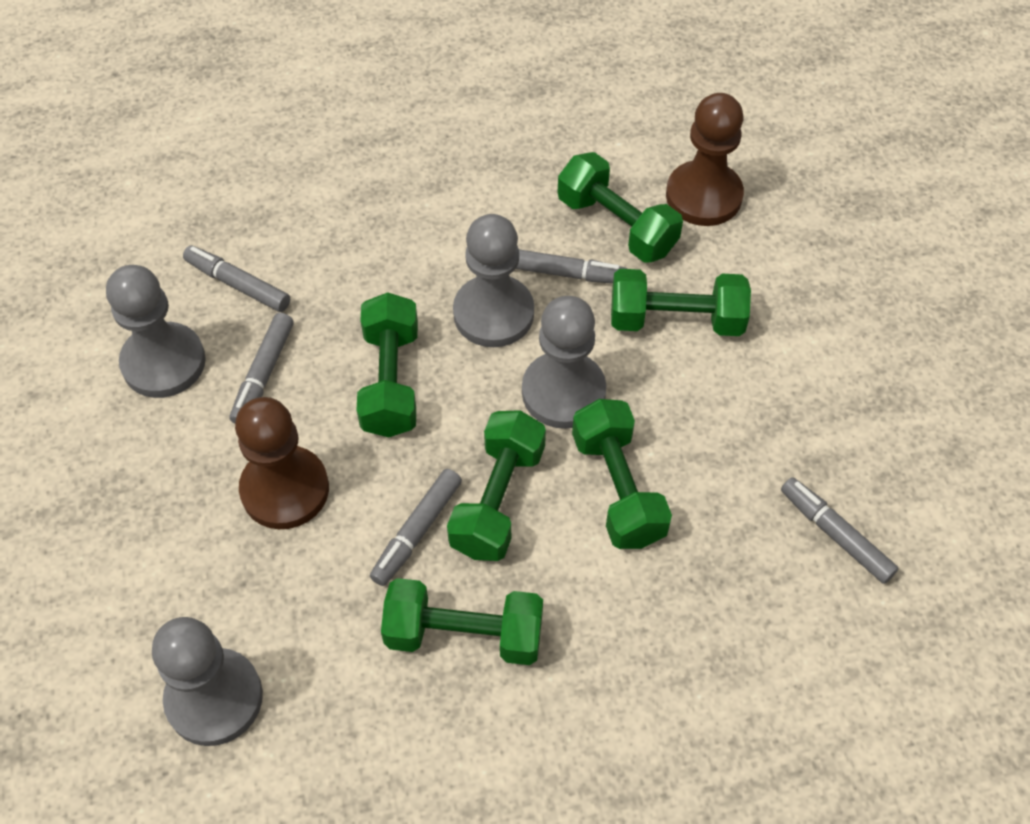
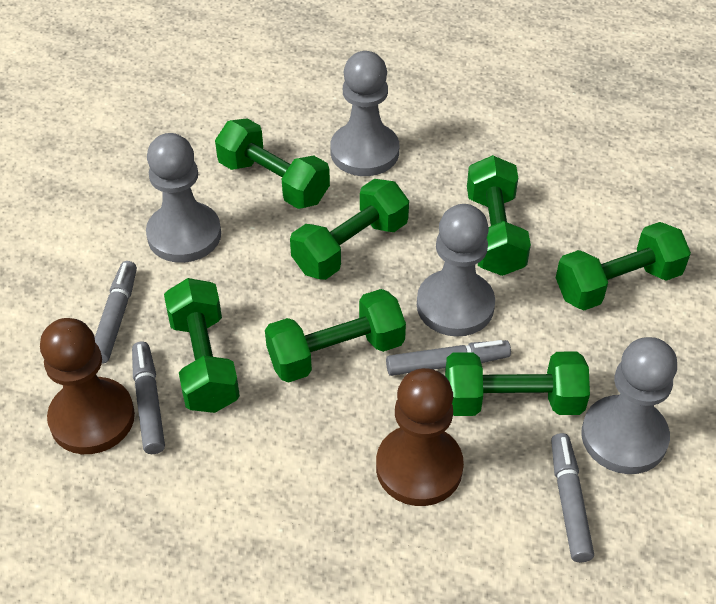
green dumbbell: 6 -> 7
grey marker: 5 -> 4

